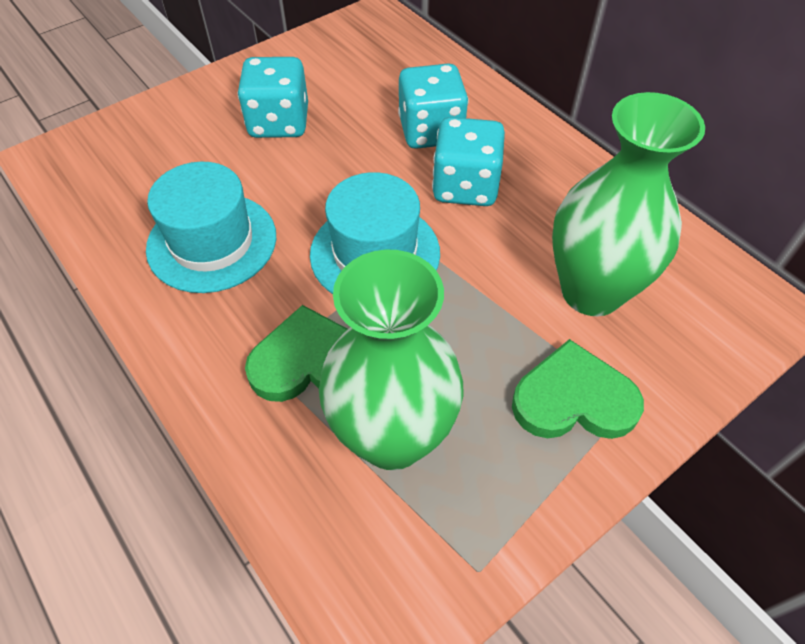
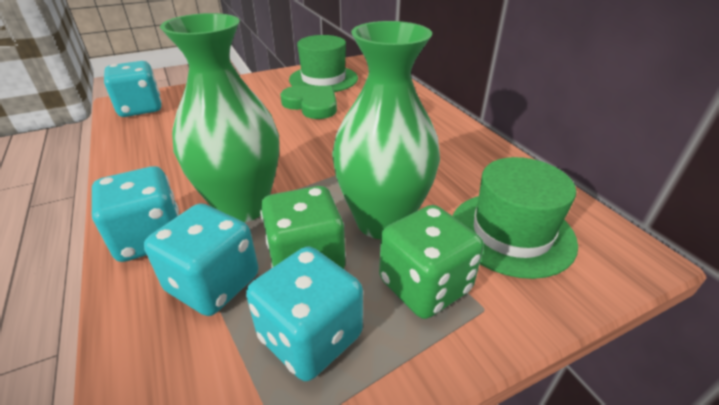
green dice: 0 -> 2
green hat: 0 -> 2
green heart: 2 -> 1
turquoise dice: 3 -> 4
turquoise hat: 2 -> 0

